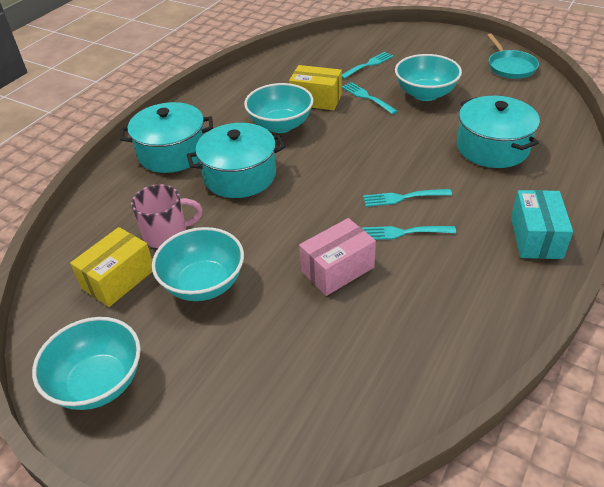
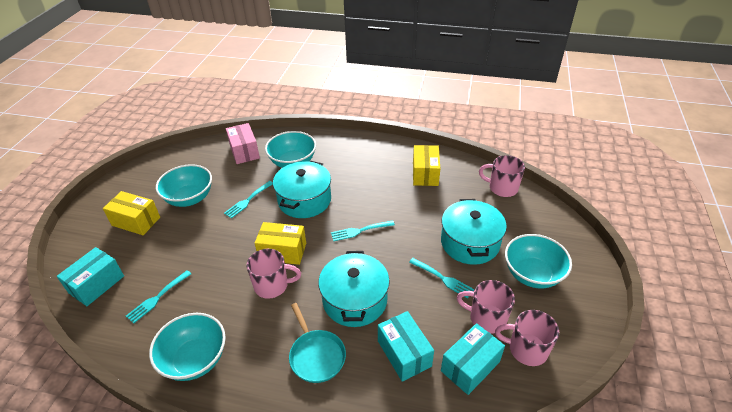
pink mug: 1 -> 4
turquoise box: 1 -> 3
yellow box: 2 -> 3

